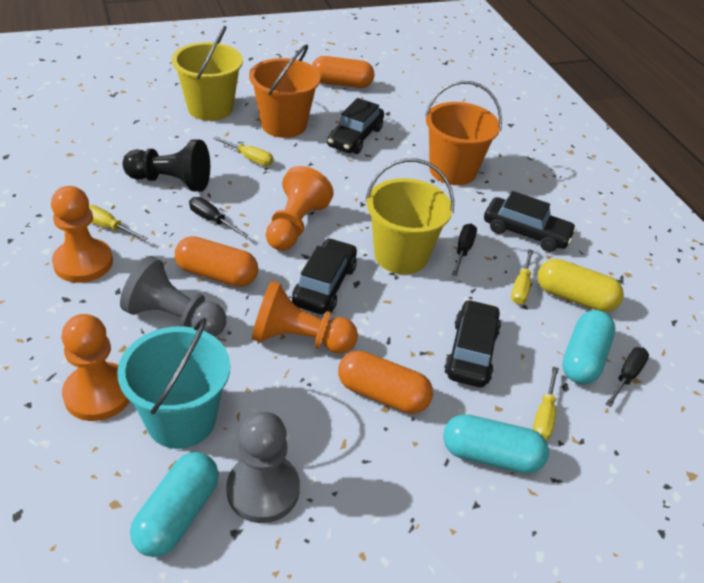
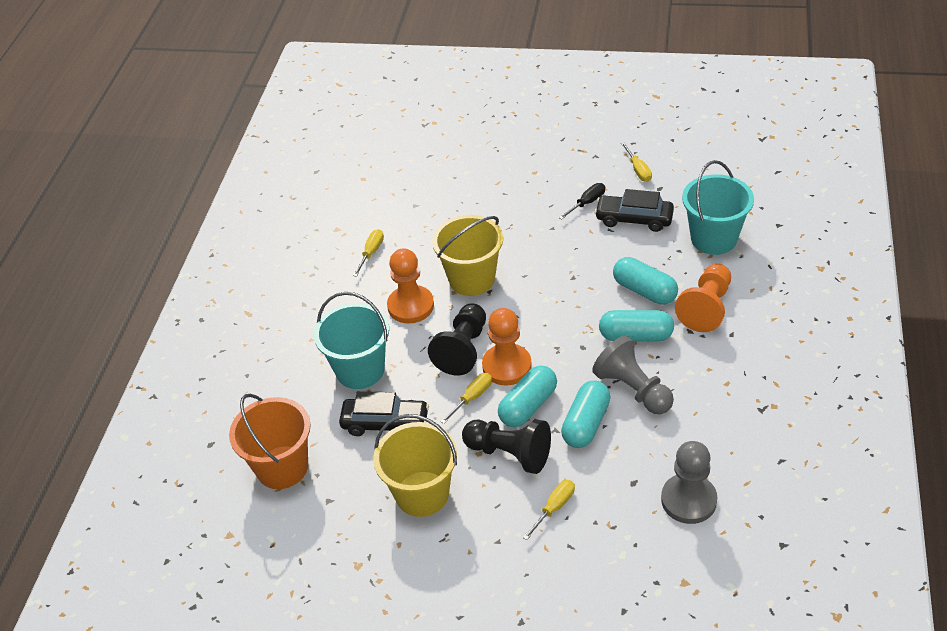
black car: 4 -> 2
black pawn: 1 -> 2
black screwdriver: 3 -> 1
orange bucket: 2 -> 1
orange capsule: 3 -> 0
orange pawn: 4 -> 3
turquoise bucket: 1 -> 2
turquoise capsule: 3 -> 4
yellow capsule: 1 -> 0

